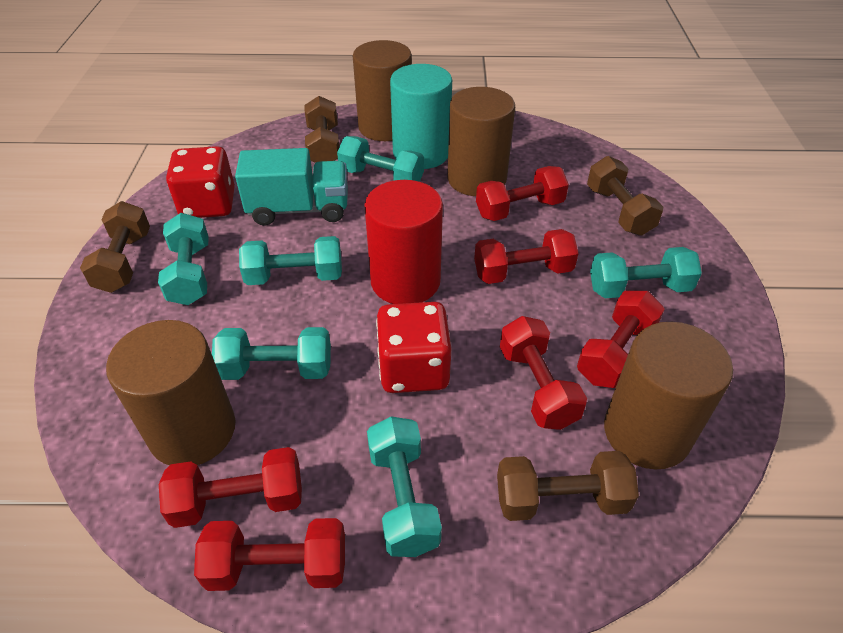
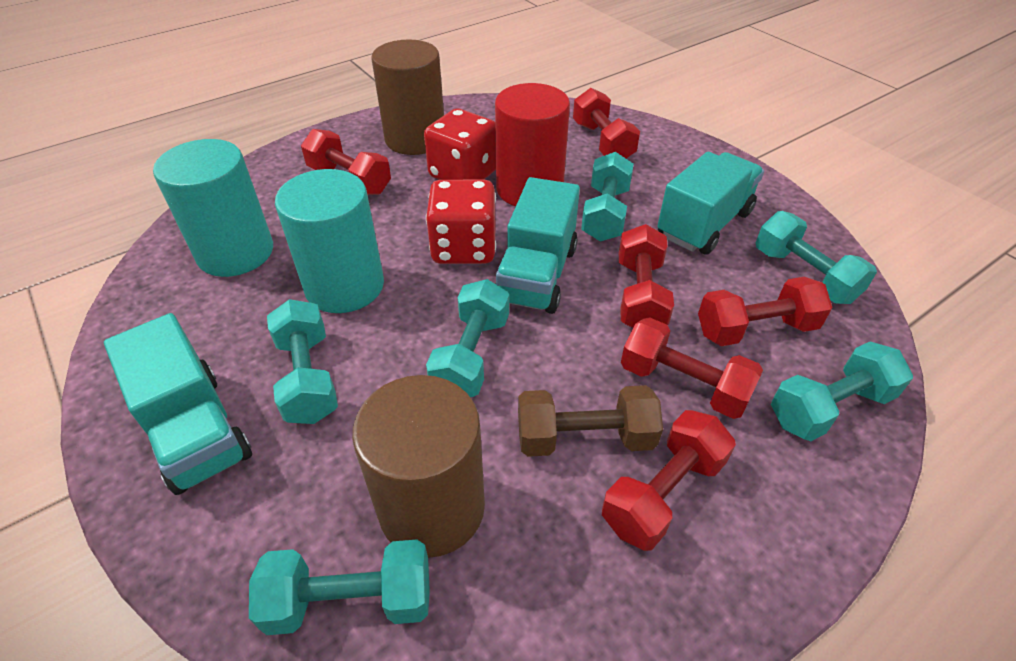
brown cylinder: 4 -> 2
brown dumbbell: 4 -> 1
turquoise cylinder: 1 -> 2
turquoise truck: 1 -> 3

